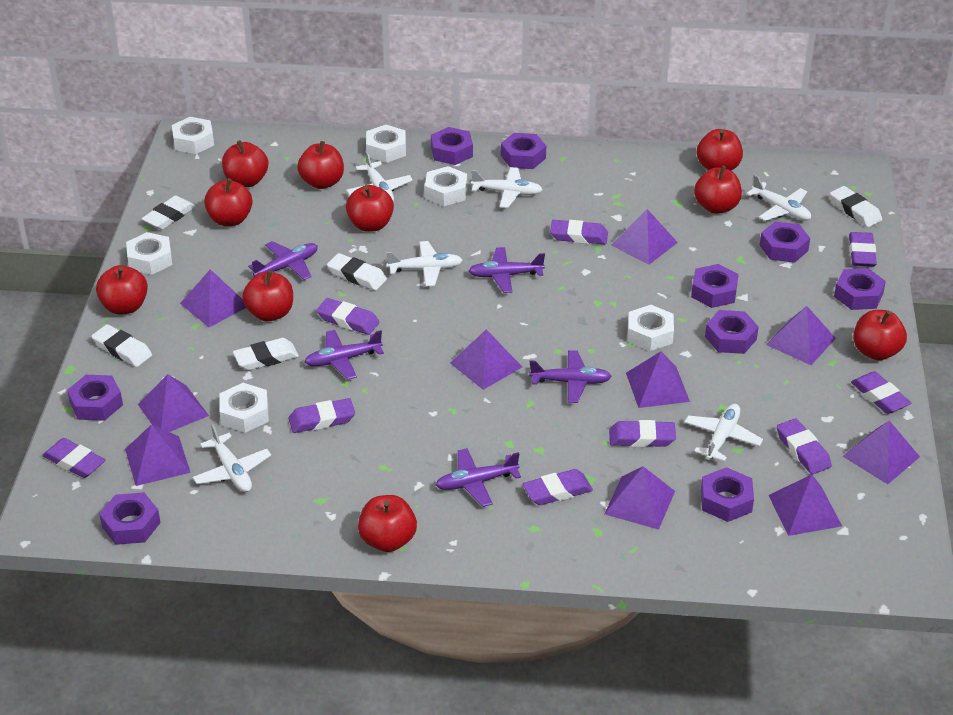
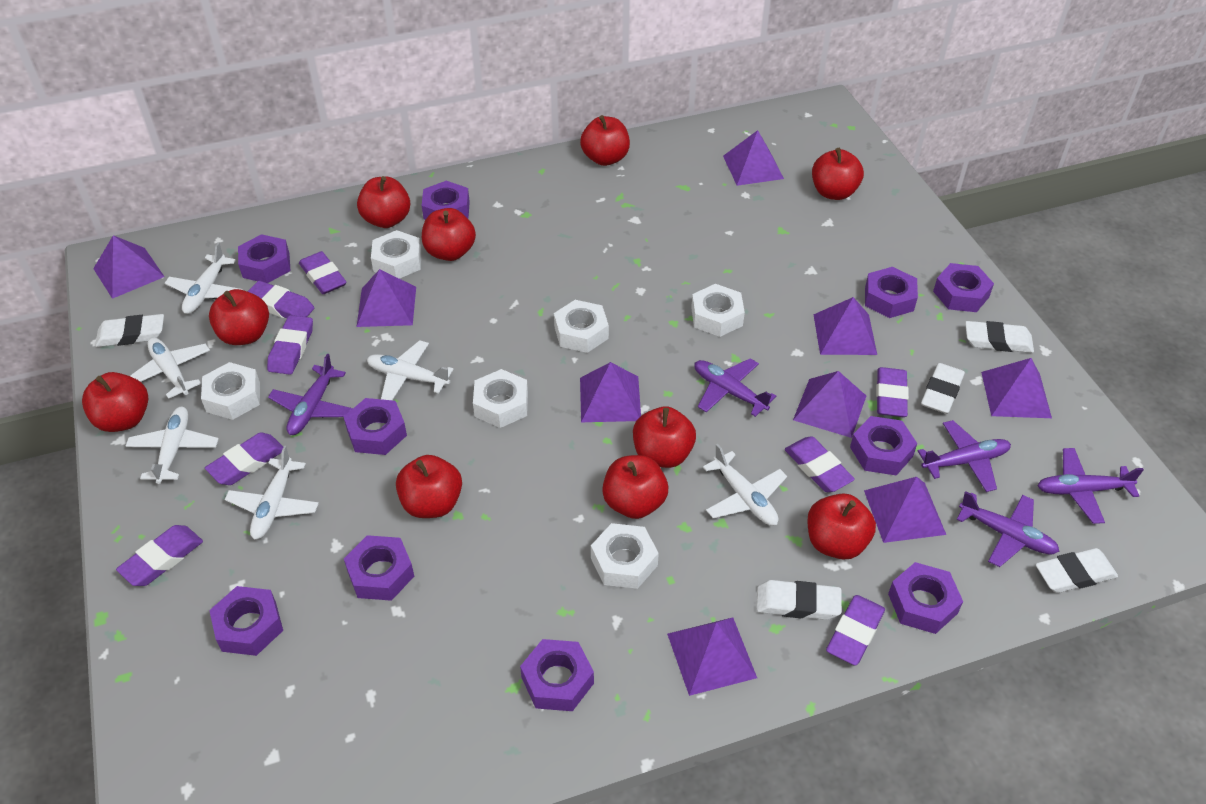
purple eraser: 9 -> 8
purple nut: 9 -> 10
purple pyramid: 10 -> 9

